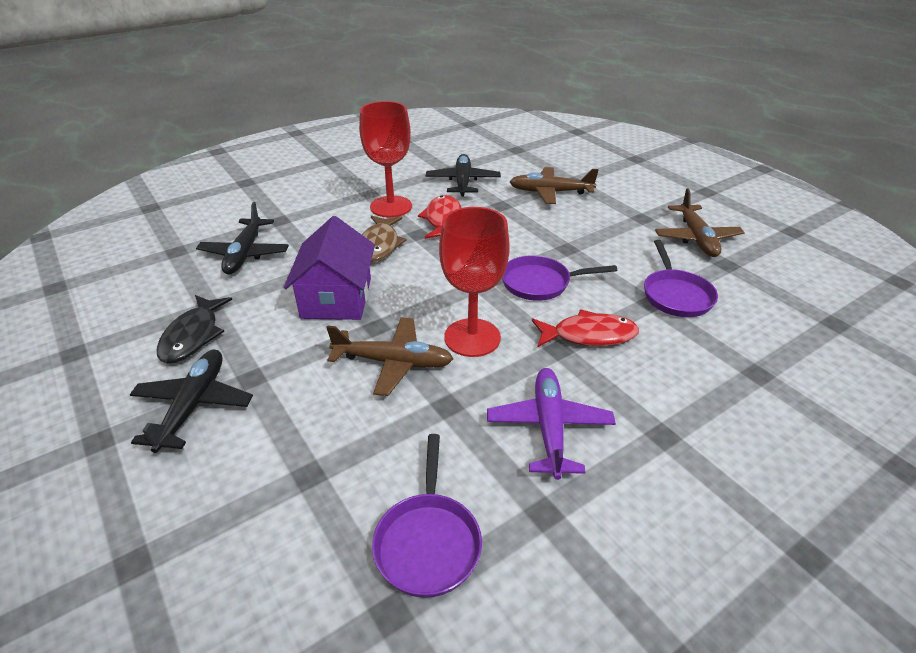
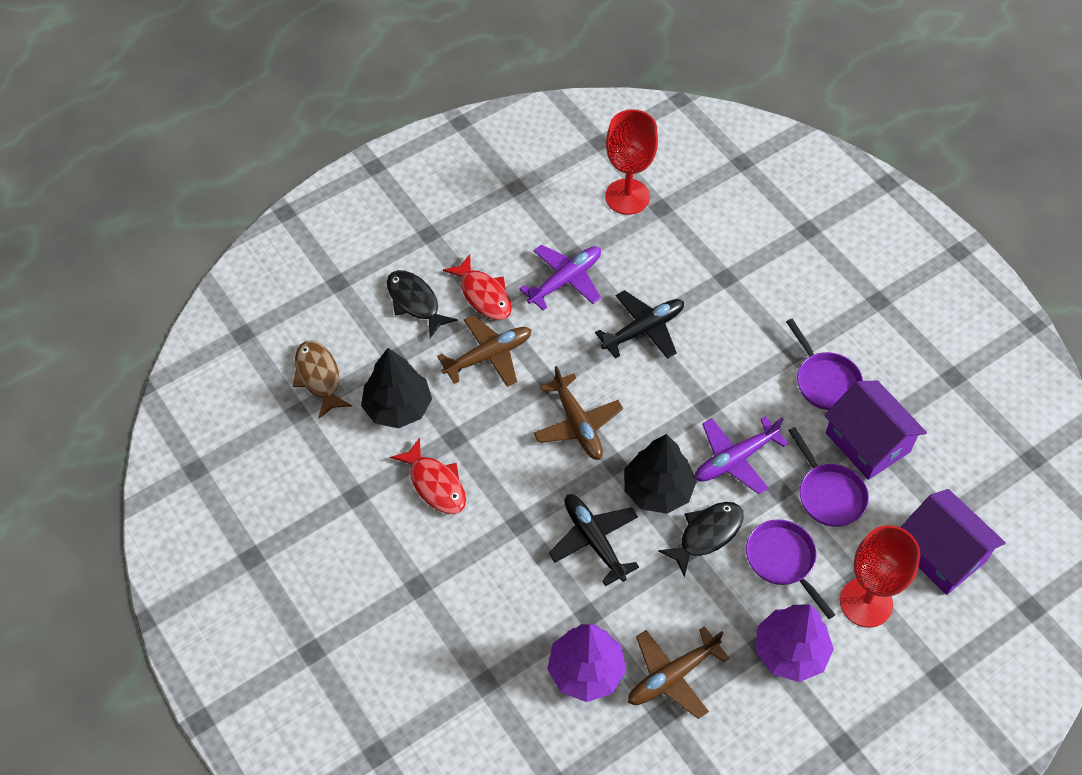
black fish: 1 -> 2
black plane: 3 -> 2
black tree: 0 -> 2
purple house: 1 -> 2
purple plane: 1 -> 2
purple tree: 0 -> 2

